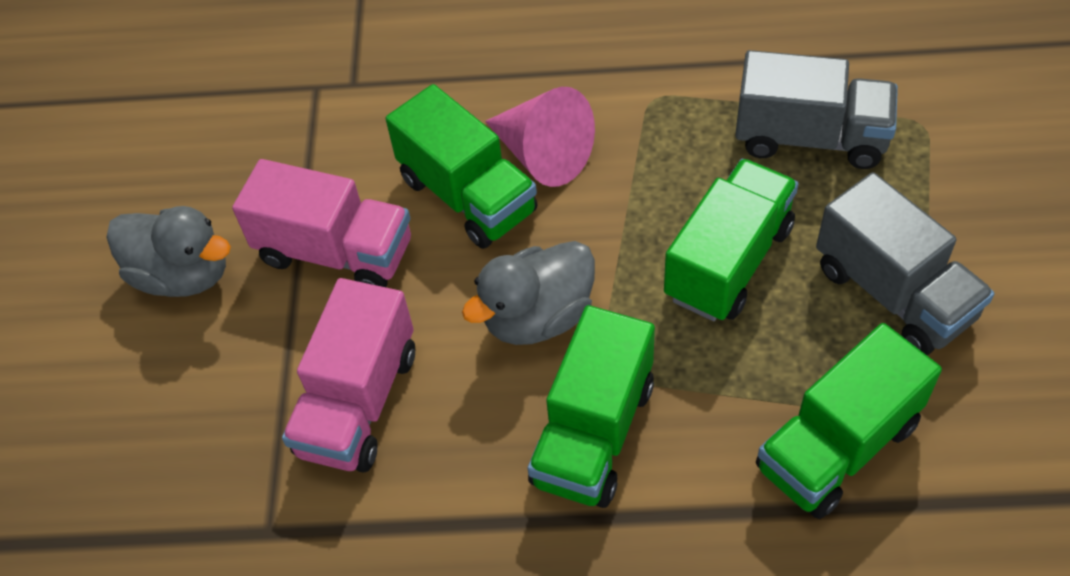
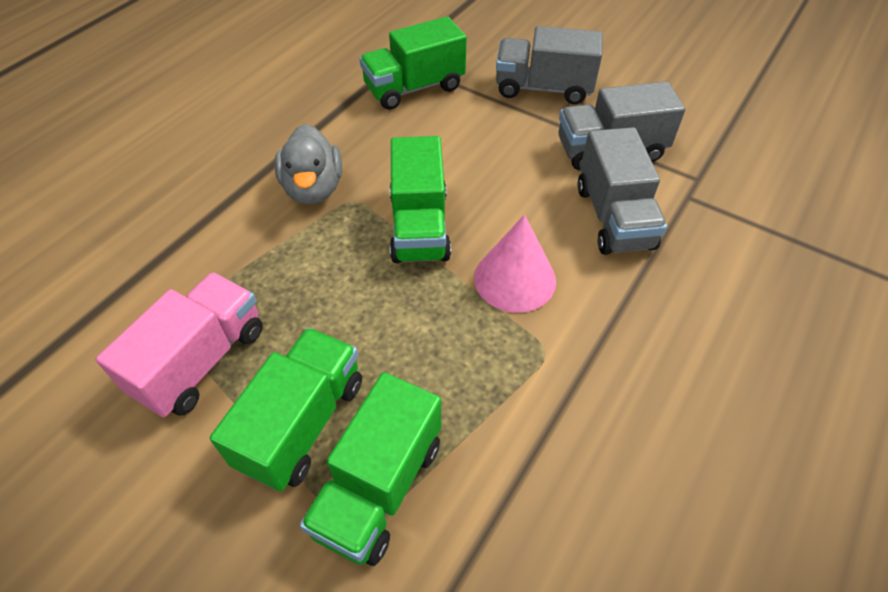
grey duck: 2 -> 1
grey truck: 2 -> 3
pink truck: 2 -> 1

